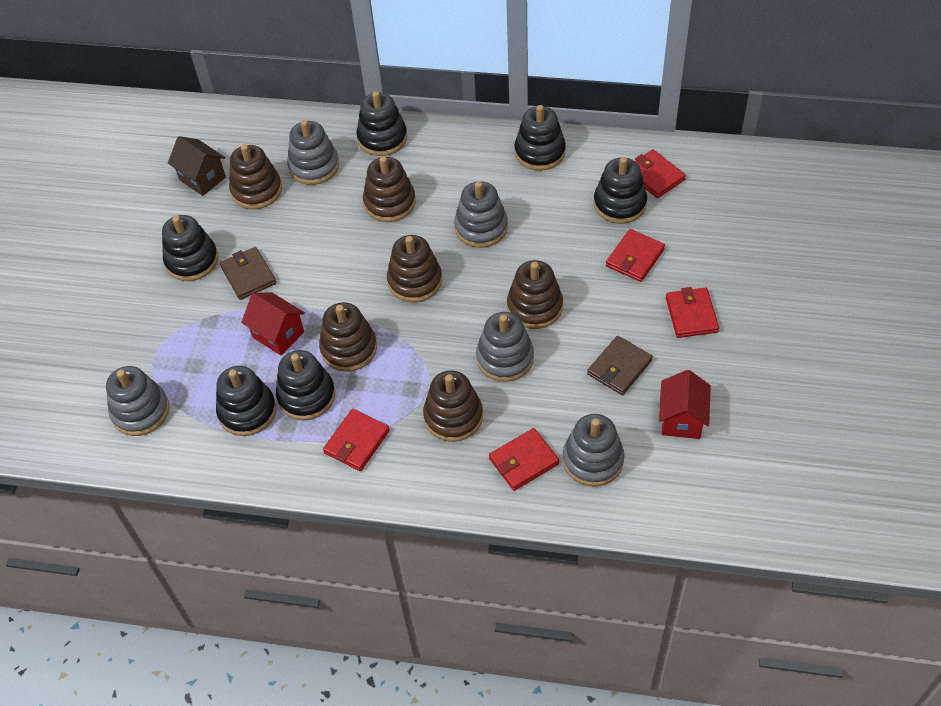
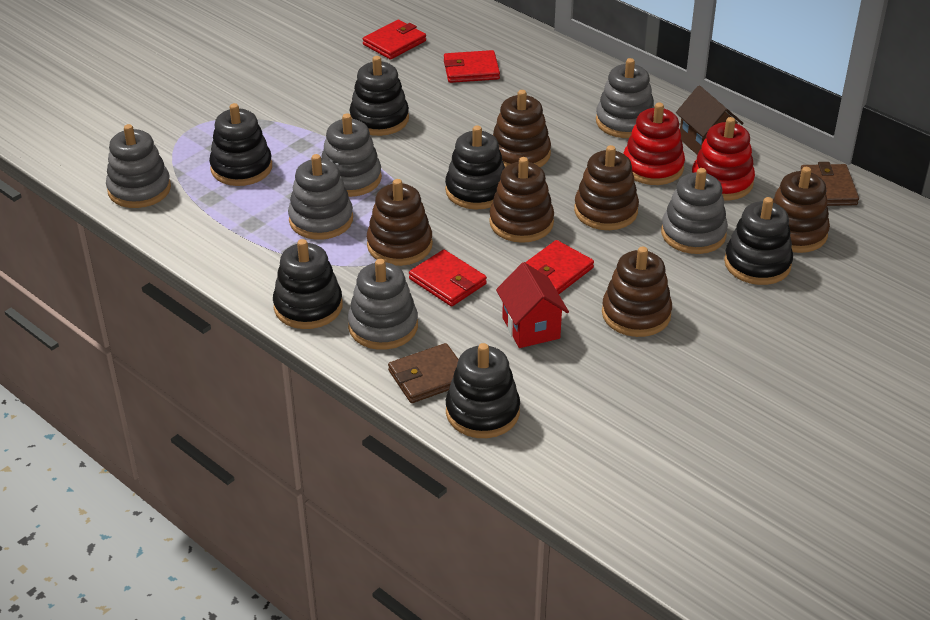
grey stacking toy: 5 -> 6
red house: 2 -> 1
red stacking toy: 0 -> 2
red wallet: 5 -> 4

